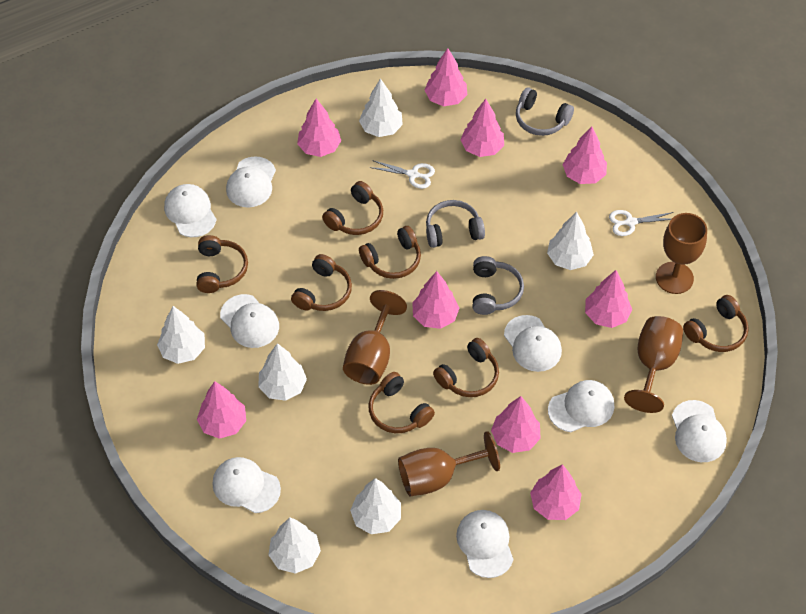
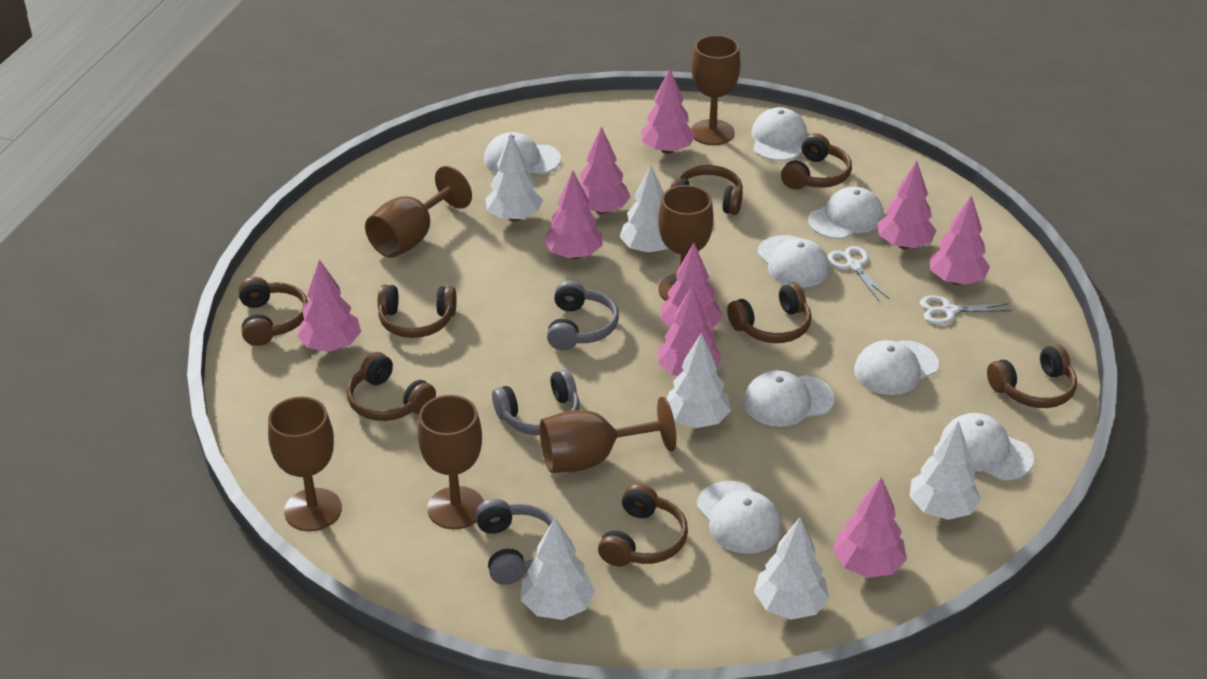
brown goblet: 4 -> 6
brown headphones: 7 -> 8

